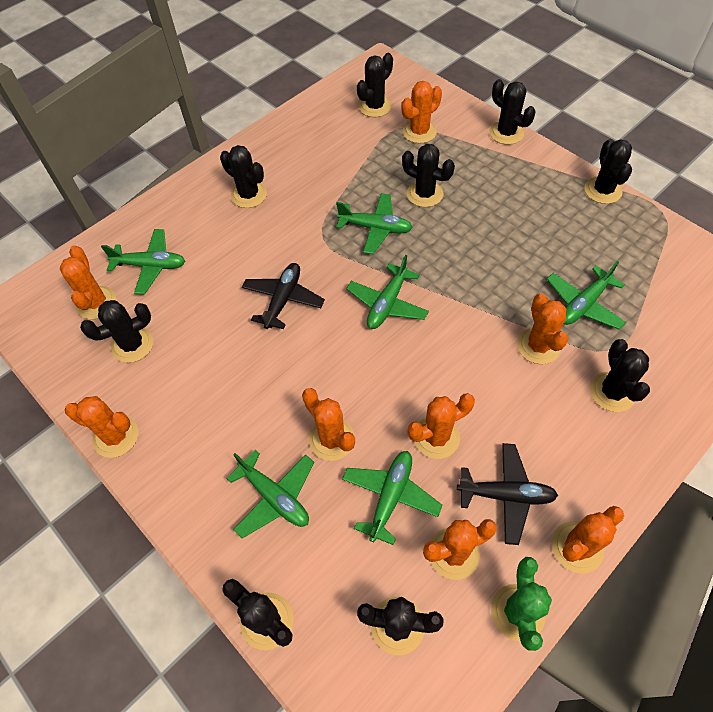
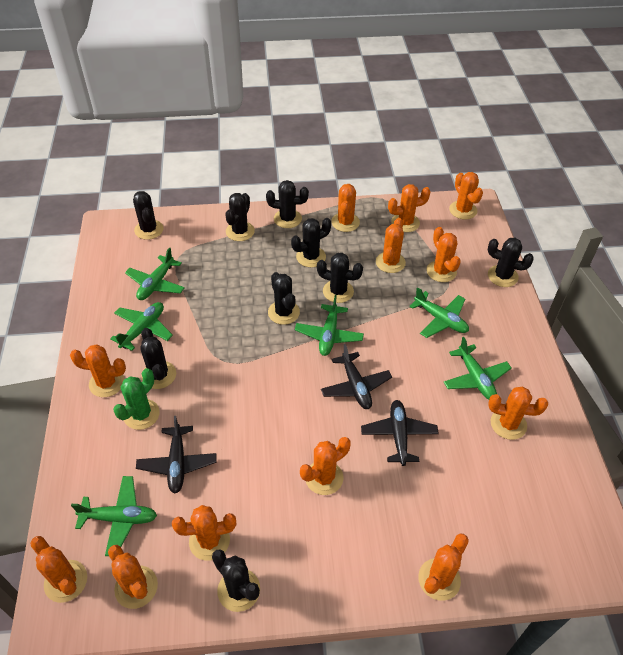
black plane: 2 -> 3
orange cactus: 8 -> 12

